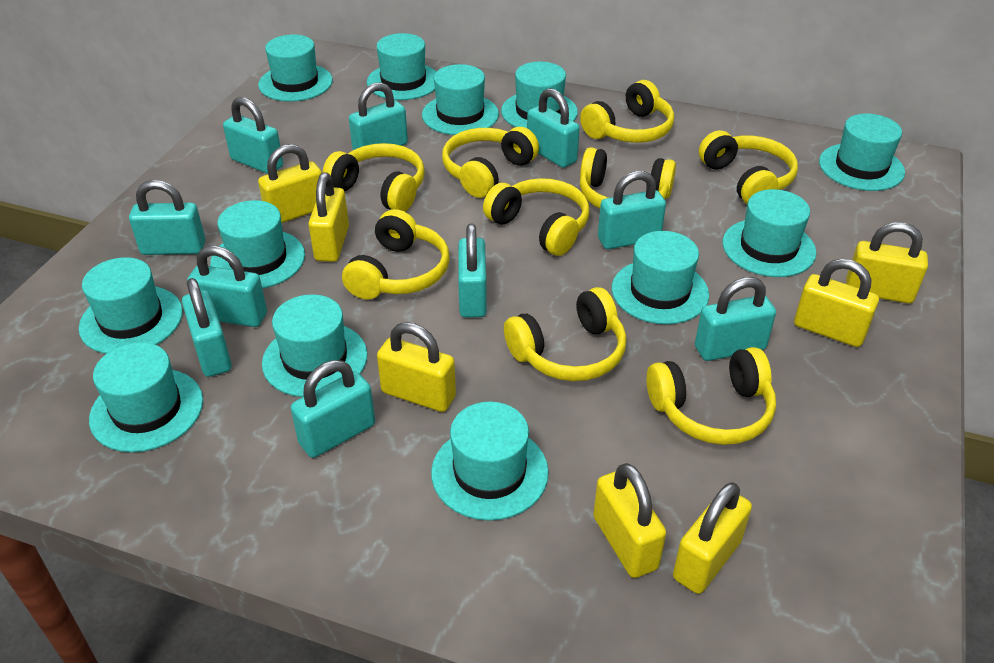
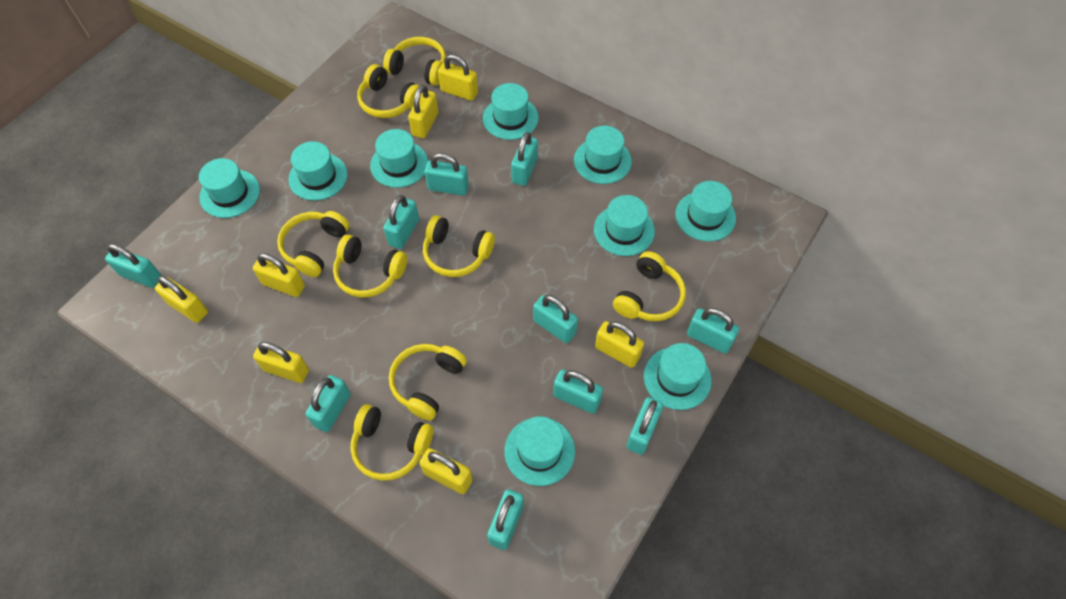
turquoise hat: 12 -> 9
yellow headphones: 9 -> 8

